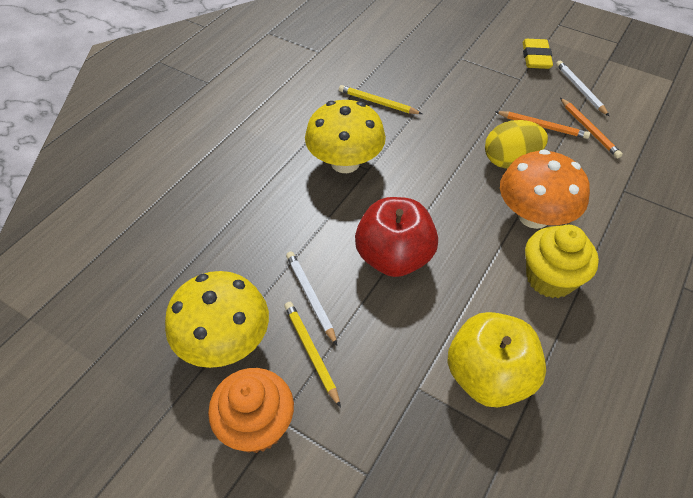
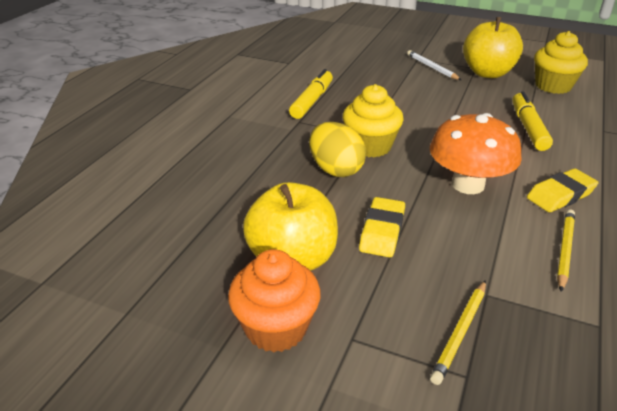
orange pencil: 2 -> 0
red apple: 1 -> 0
white pencil: 2 -> 1
yellow apple: 1 -> 2
yellow cupcake: 1 -> 2
yellow eraser: 1 -> 2
yellow marker: 0 -> 2
yellow mushroom: 2 -> 0

